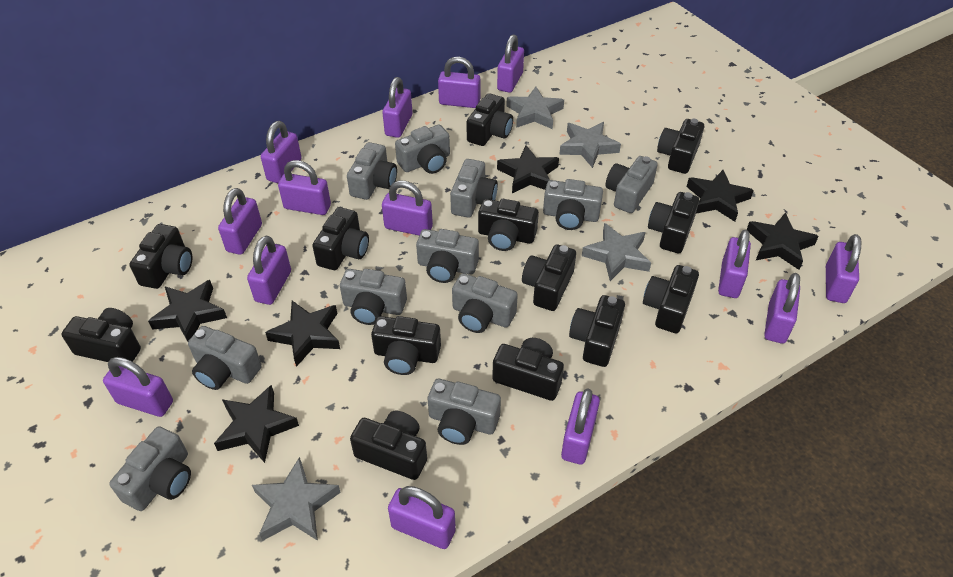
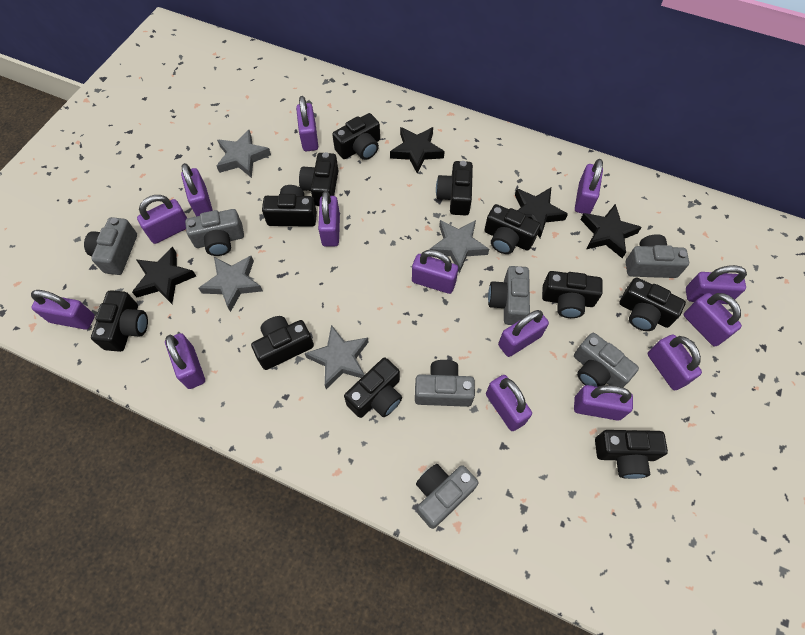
black camera: 13 -> 11
black star: 6 -> 4
grey camera: 11 -> 7

